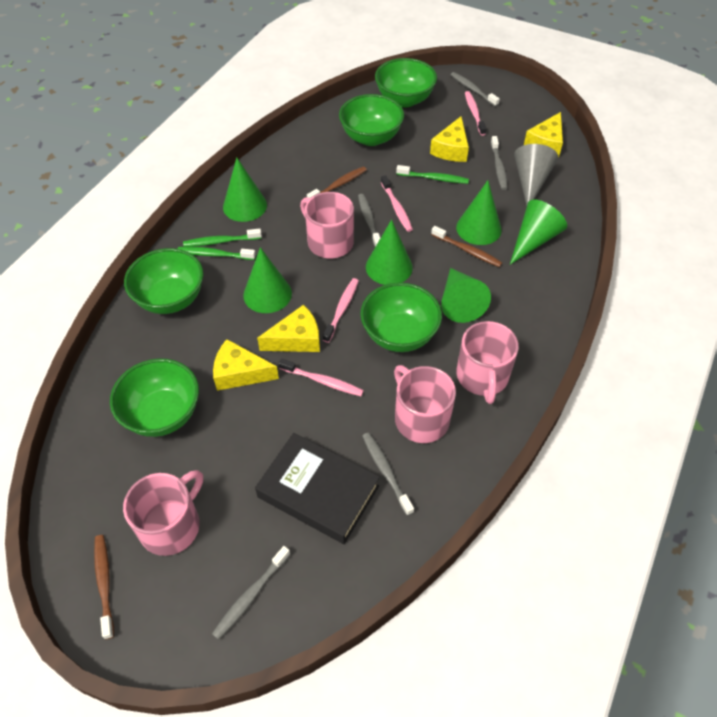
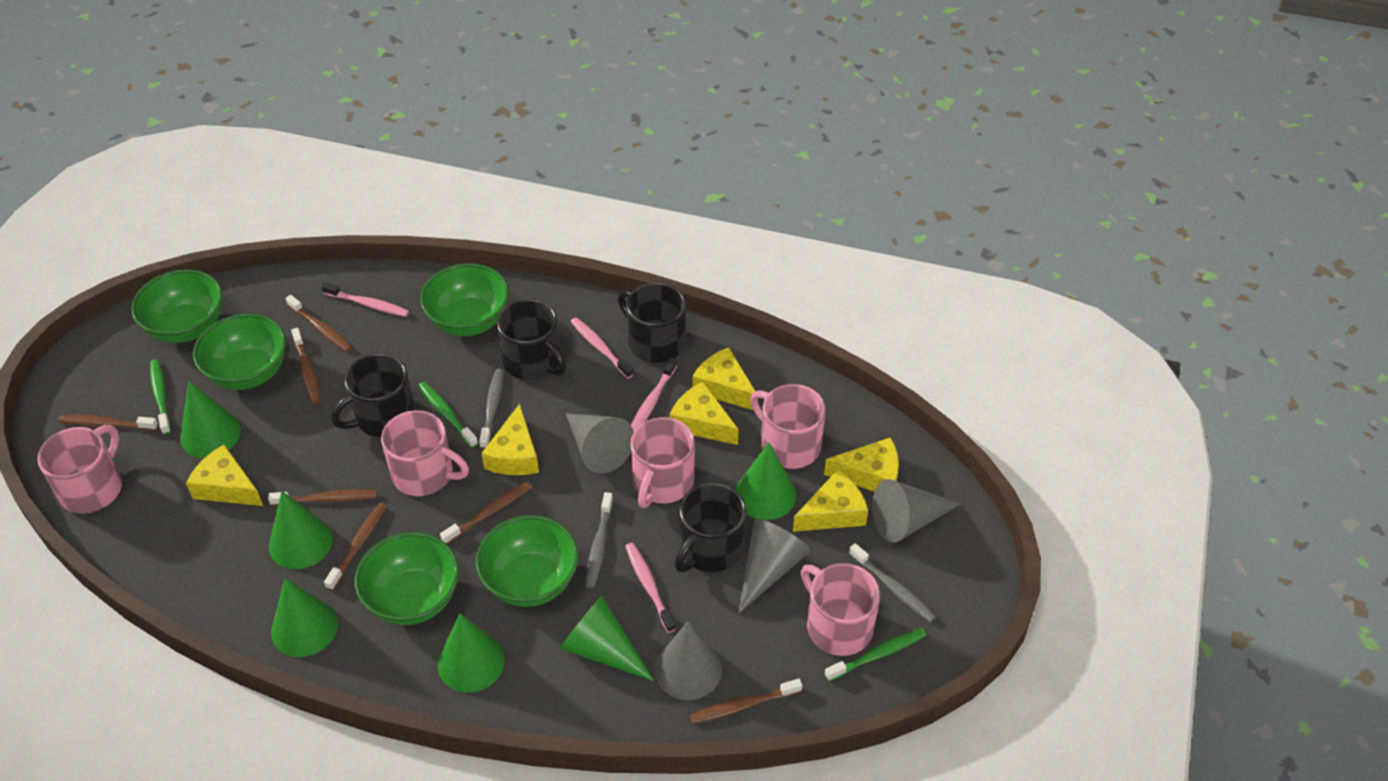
black book: 1 -> 0
black mug: 0 -> 4
brown toothbrush: 3 -> 7
grey cone: 1 -> 4
grey toothbrush: 5 -> 3
pink mug: 4 -> 5
yellow cheese: 4 -> 6

